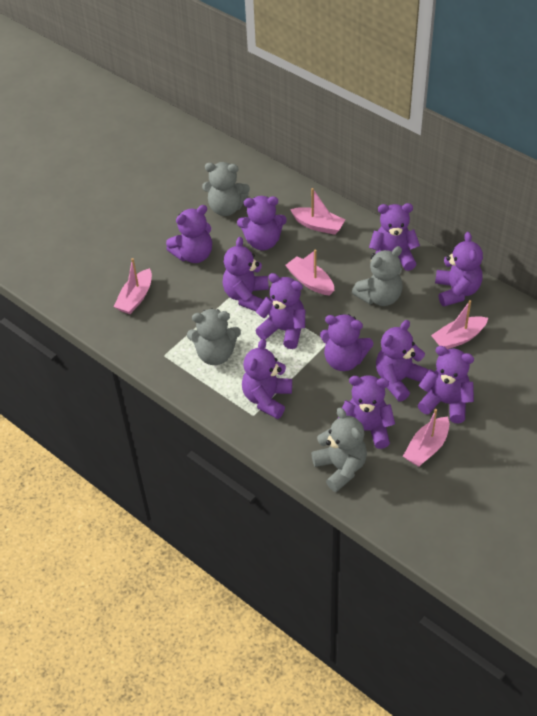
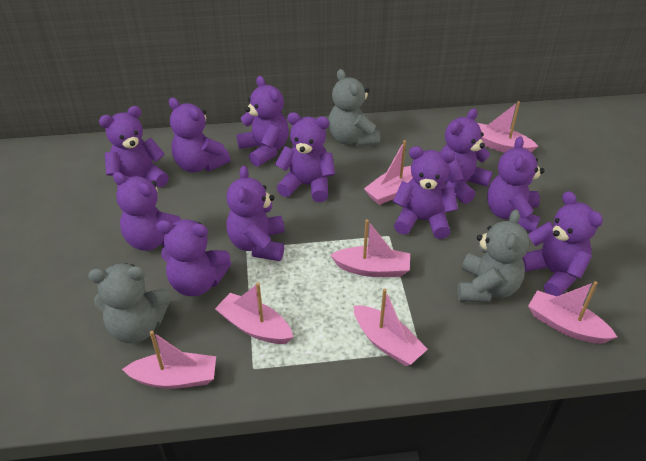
grey teddy bear: 4 -> 3
pink boat: 5 -> 7

